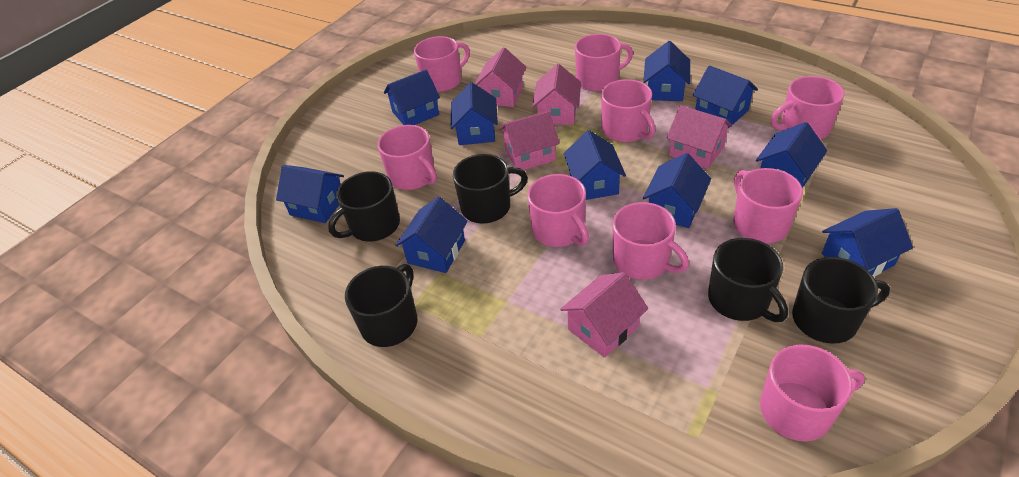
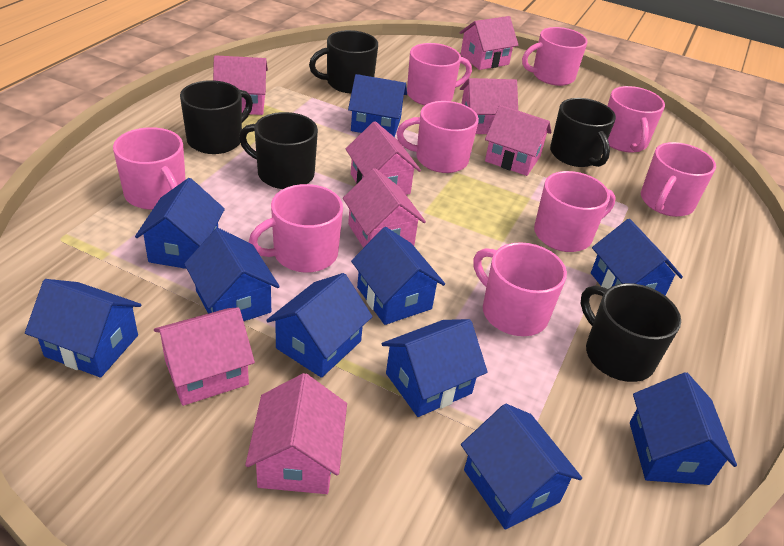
pink house: 5 -> 8

